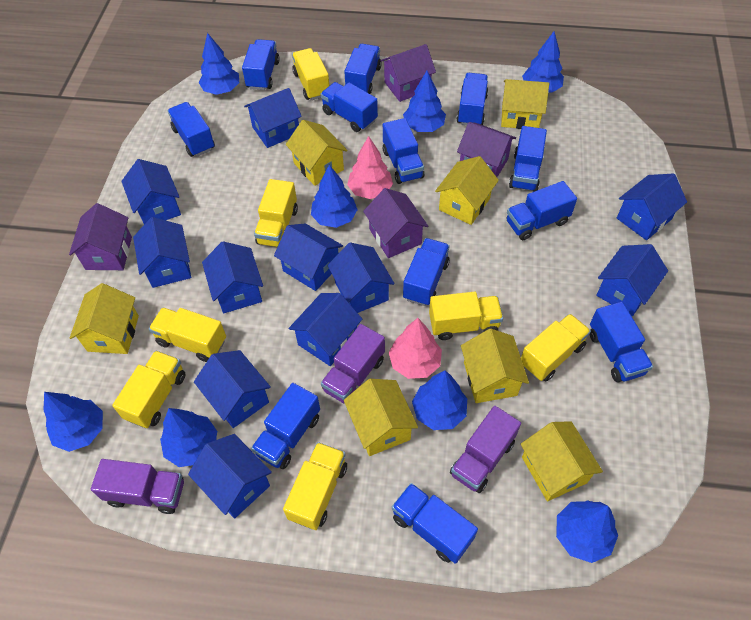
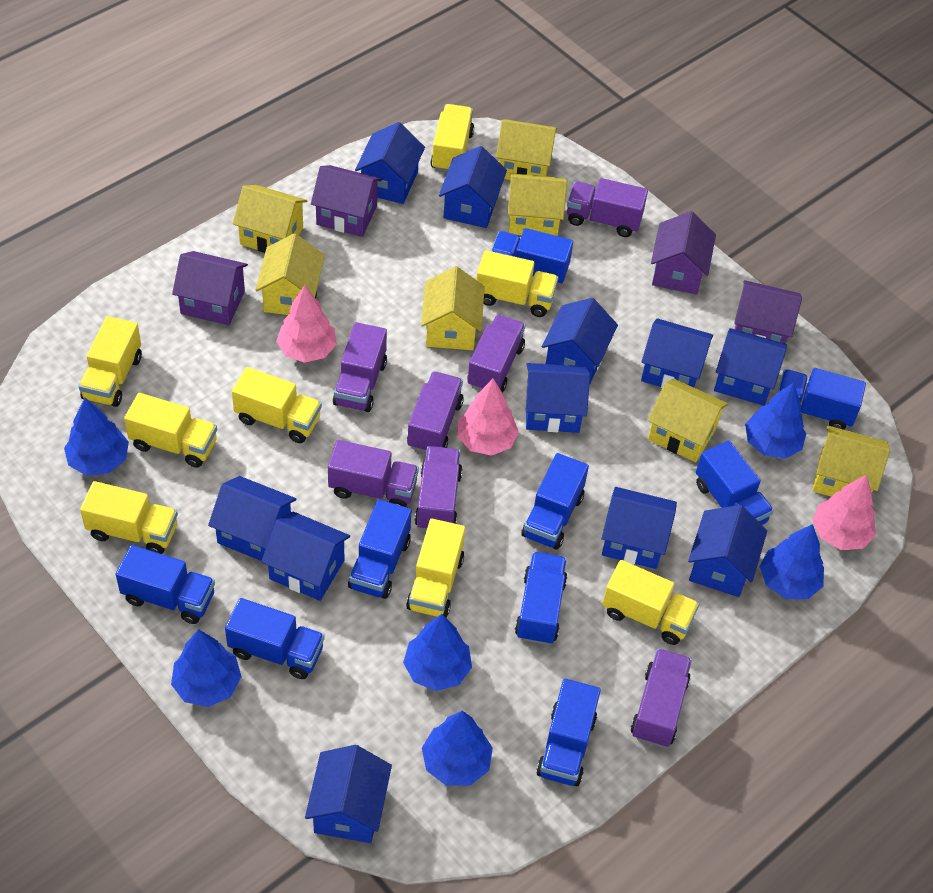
blue tree: 8 -> 6
blue truck: 12 -> 9
pink tree: 2 -> 3
purple truck: 3 -> 7
yellow truck: 7 -> 8

